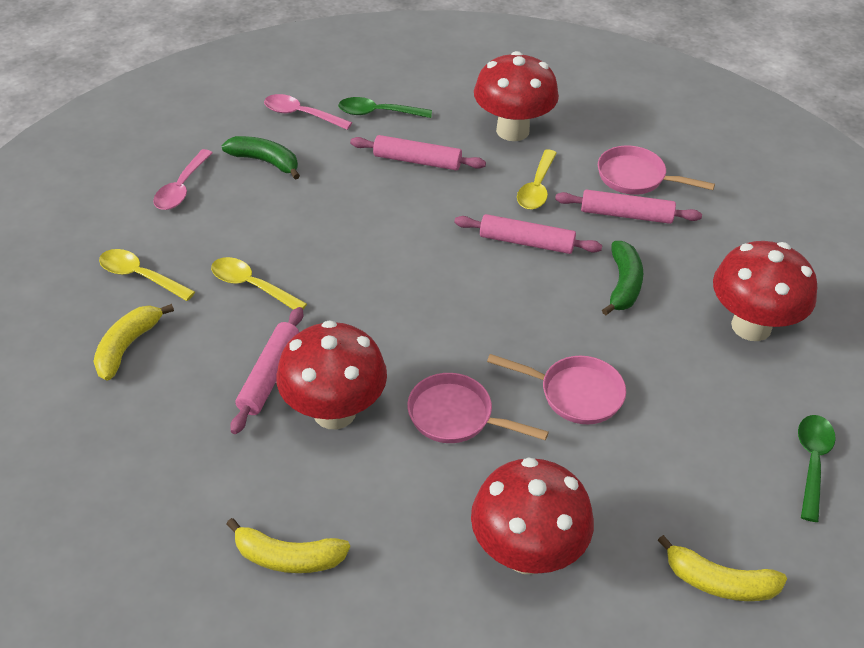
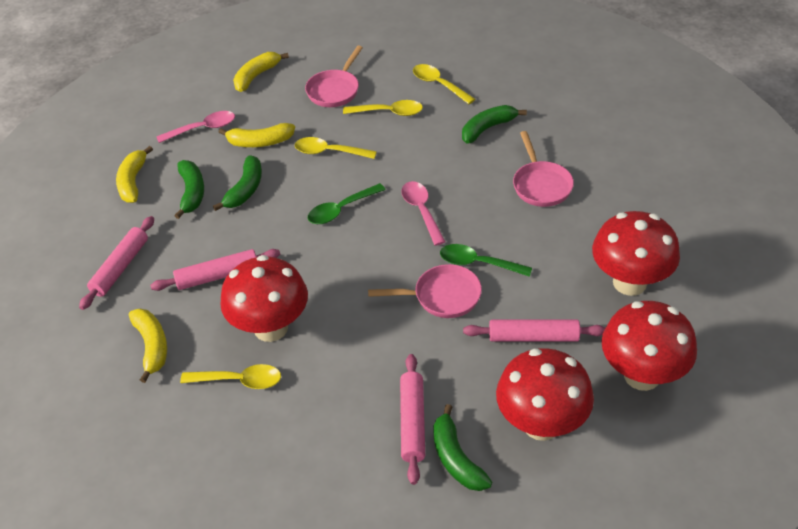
green banana: 2 -> 4
yellow banana: 3 -> 4
yellow spoon: 3 -> 4

